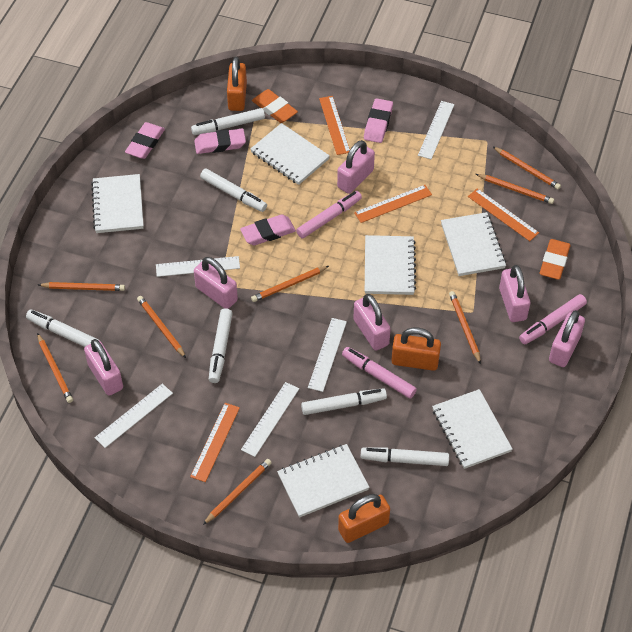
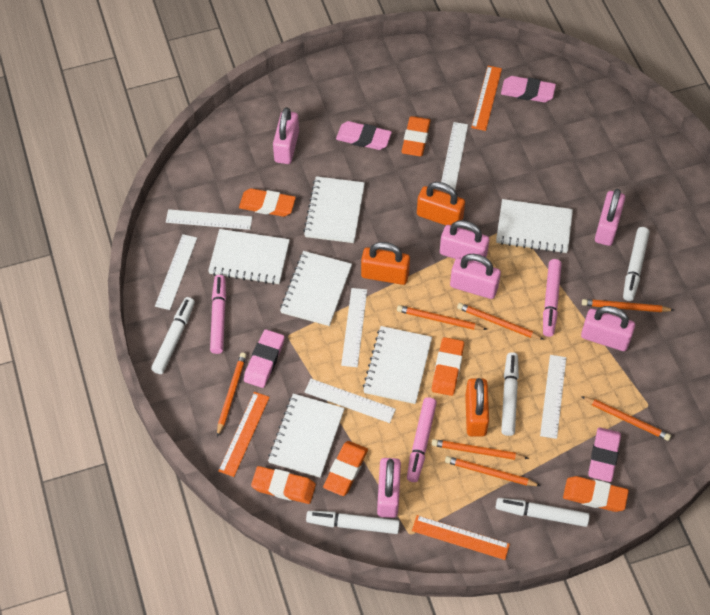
orange eraser: 2 -> 6
orange pencil: 8 -> 7
orange ruler: 4 -> 3
white marker: 6 -> 5
white ruler: 5 -> 6

